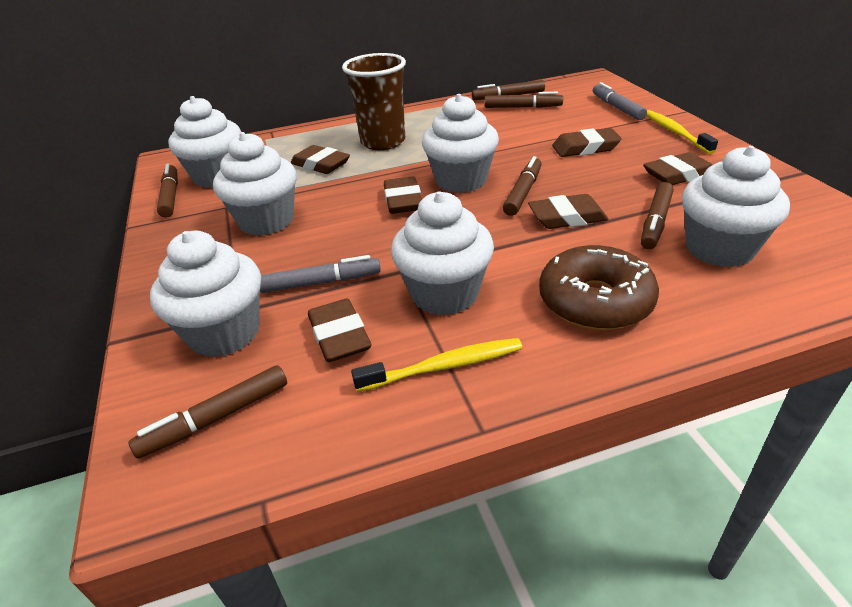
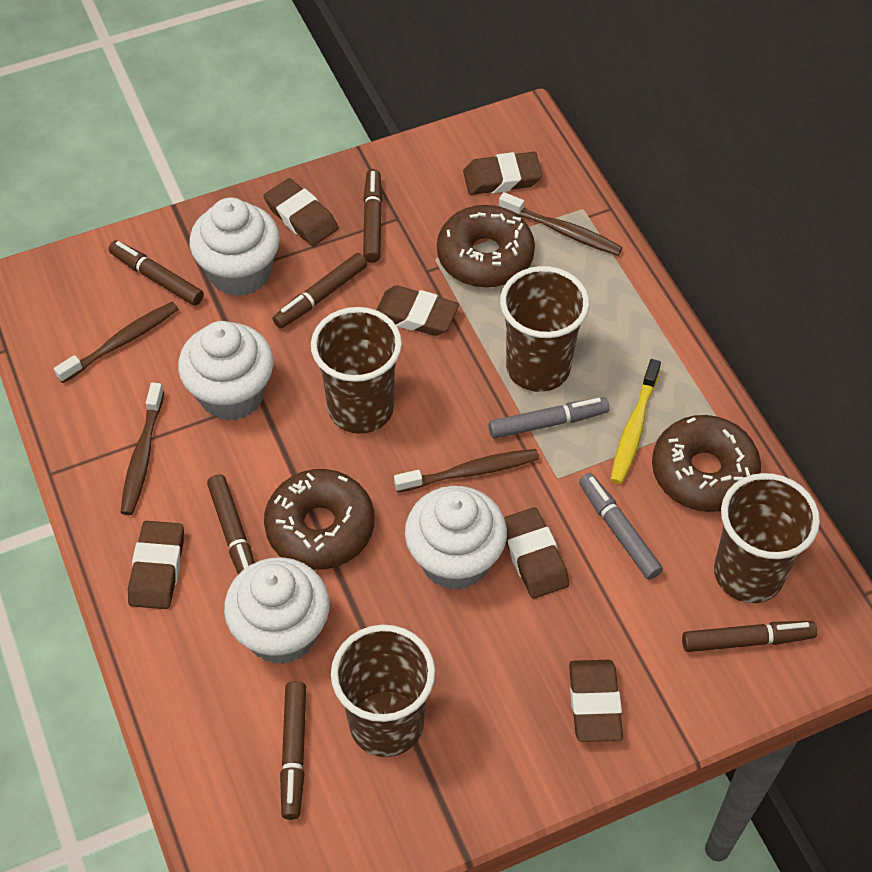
brown cup: 1 -> 4
brown donut: 1 -> 3
brown toothbrush: 0 -> 4
white cupcake: 6 -> 4
yellow toothbrush: 2 -> 1

